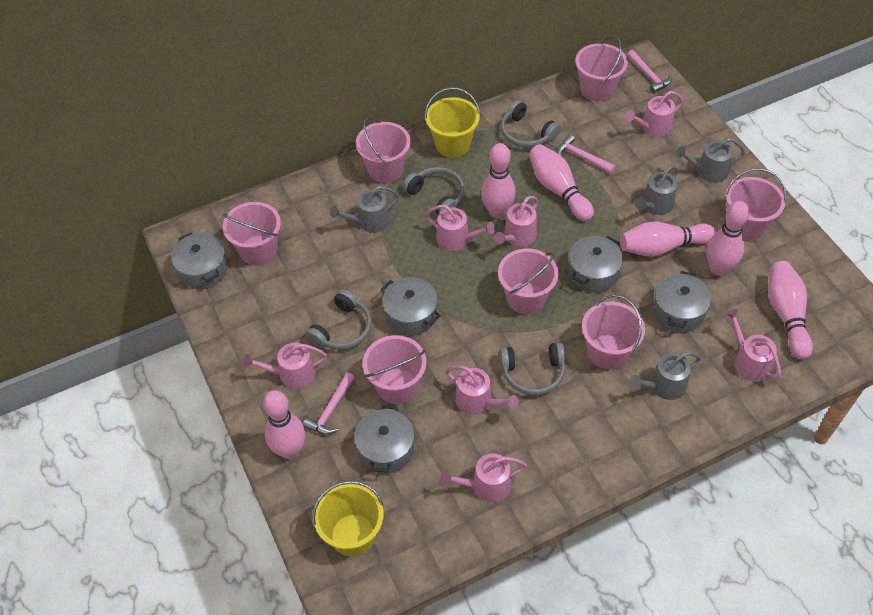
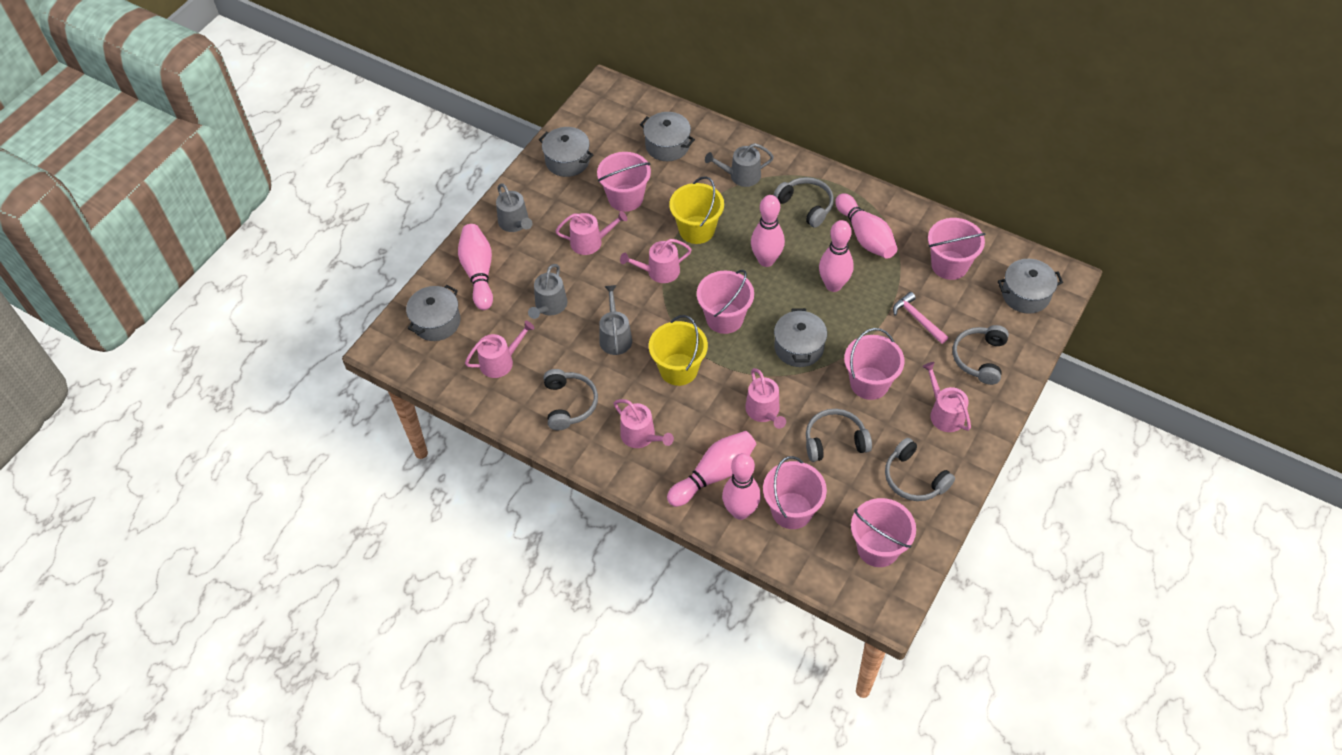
grey headphones: 4 -> 5
pink bucket: 7 -> 6
pink hammer: 3 -> 1
pink watering can: 7 -> 6

